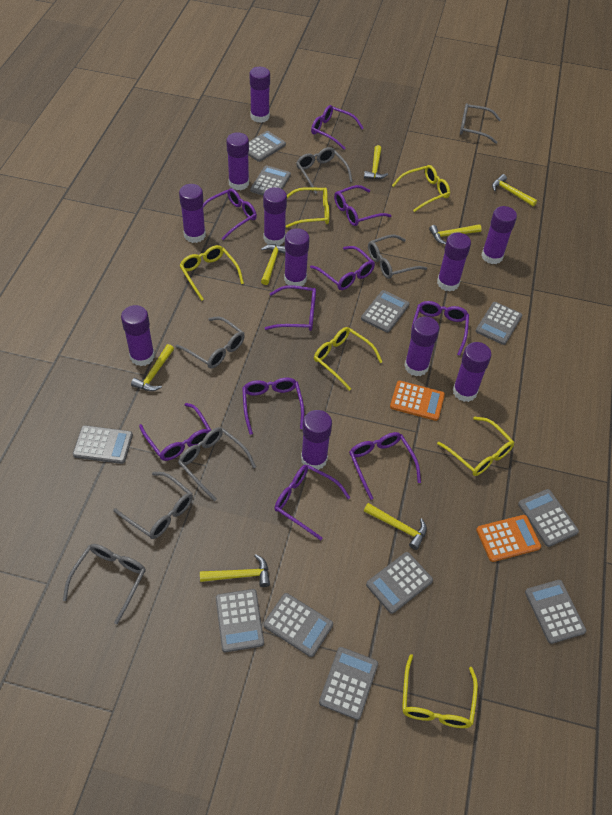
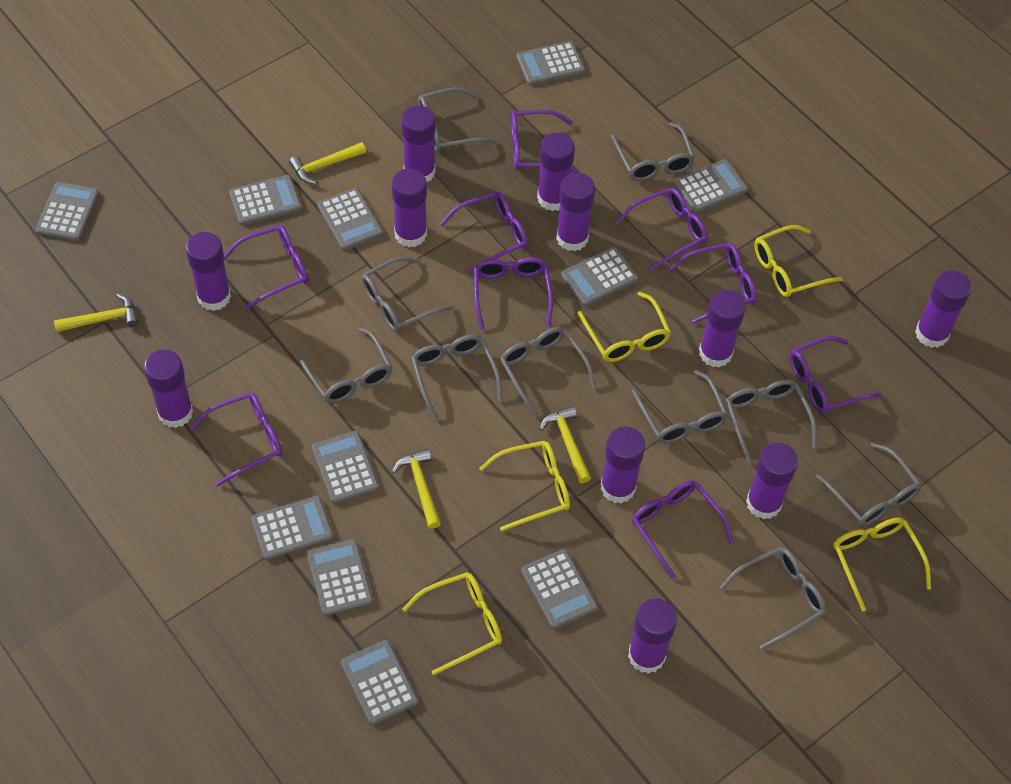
grey glasses: 7 -> 10
orange calculator: 2 -> 0
purple glasses: 10 -> 9
yellow glasses: 6 -> 5
yellow hammer: 7 -> 4

